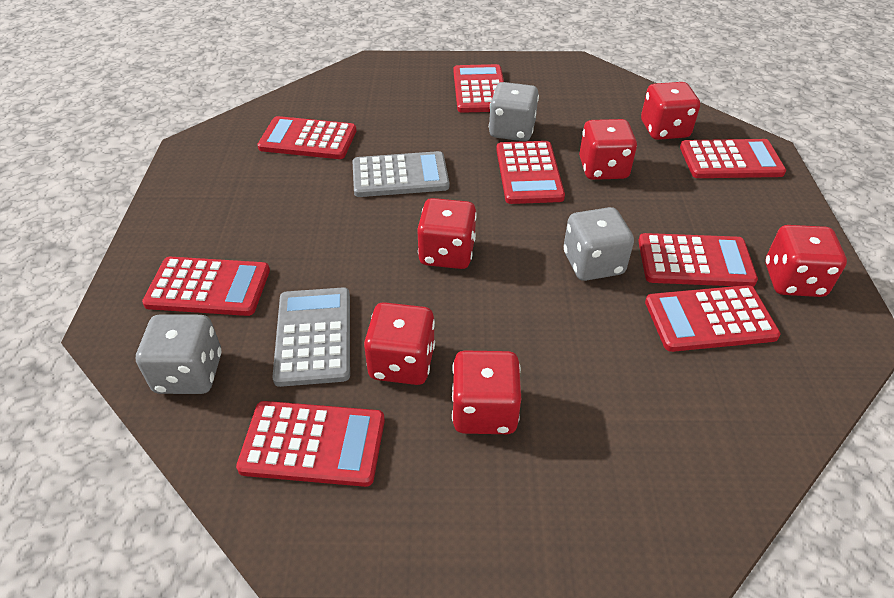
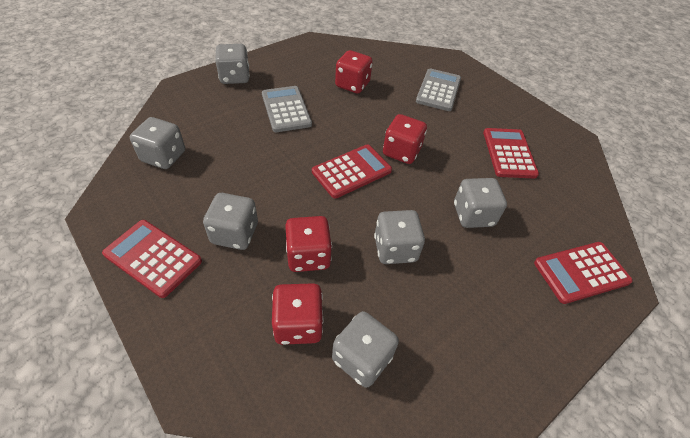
grey dice: 3 -> 6
red calculator: 8 -> 4
red dice: 6 -> 4

